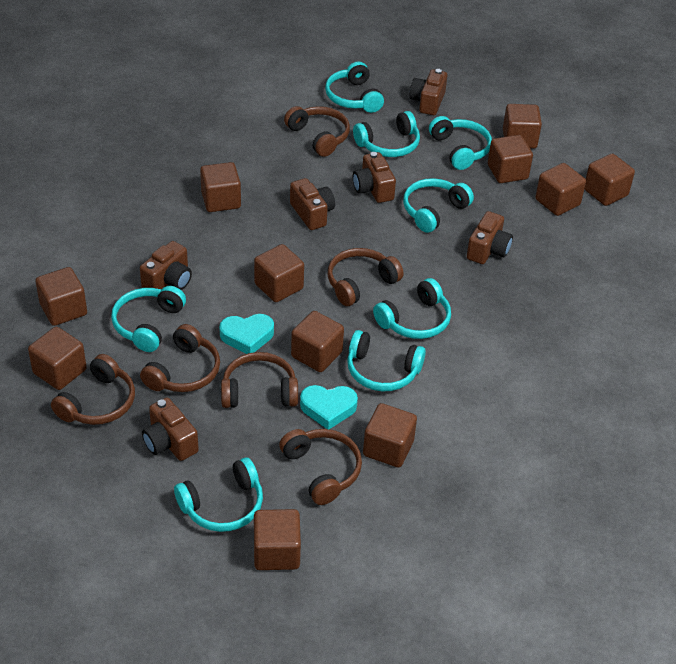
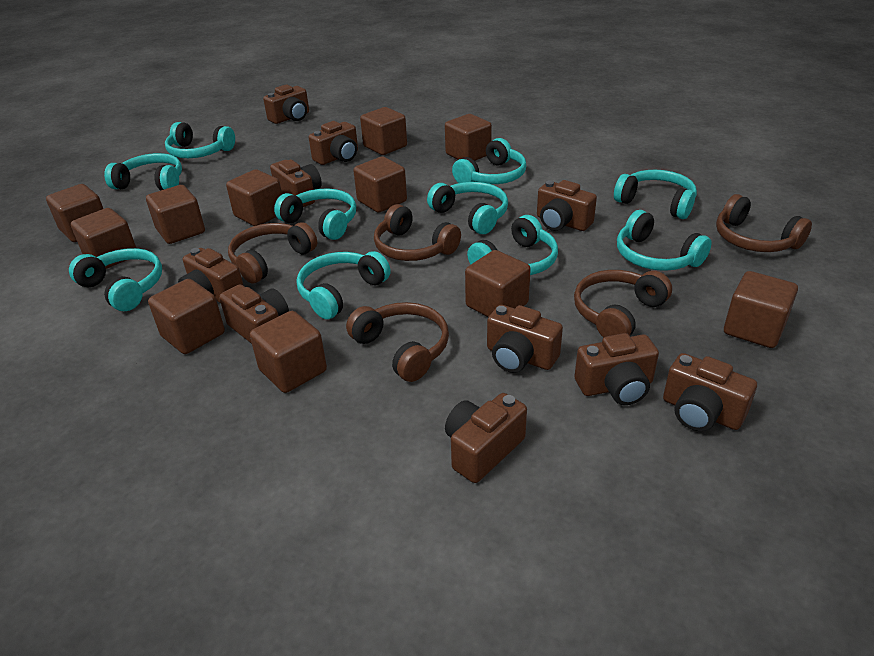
brown camera: 6 -> 10
brown headphones: 6 -> 5
turquoise headphones: 8 -> 10
turquoise heart: 2 -> 0

